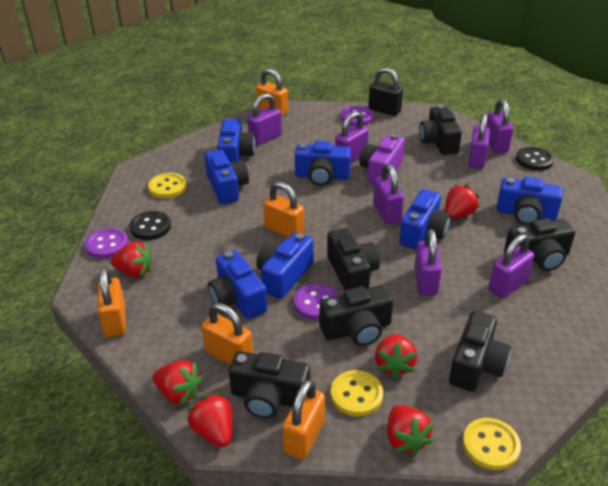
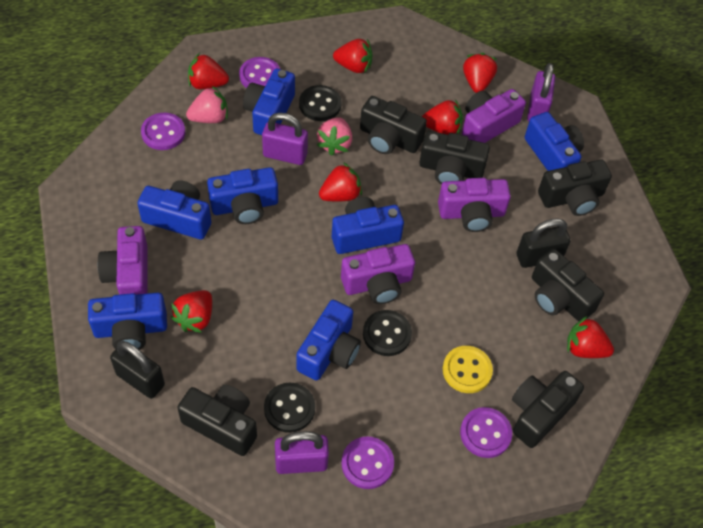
black button: 2 -> 3
black padlock: 1 -> 2
orange padlock: 5 -> 0
pink strawberry: 0 -> 2
purple button: 3 -> 4
purple camera: 1 -> 4
purple padlock: 7 -> 3
red strawberry: 6 -> 7
yellow button: 3 -> 1

